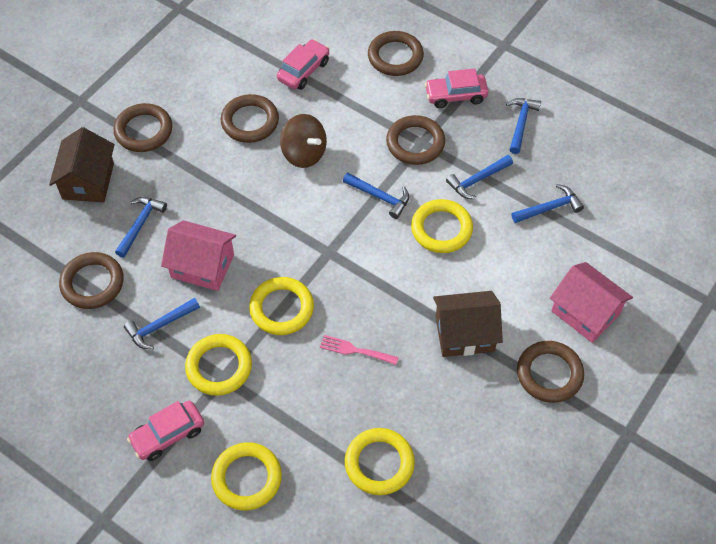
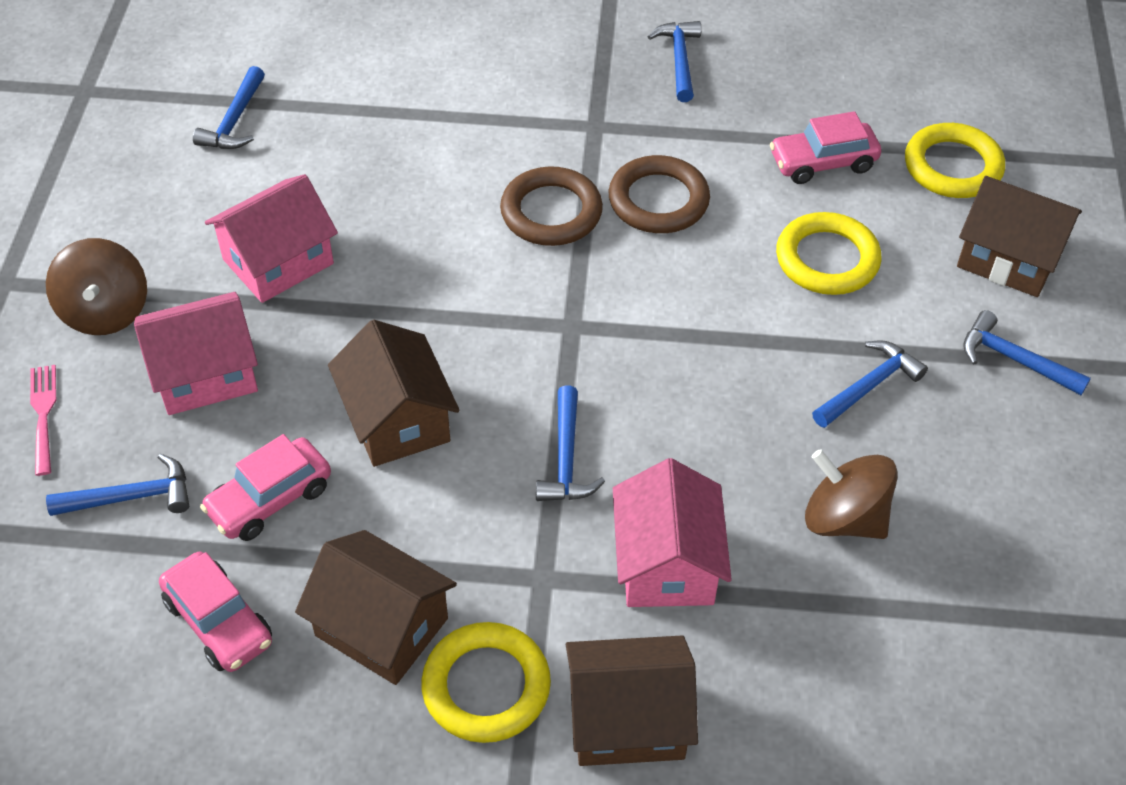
brown house: 2 -> 4
brown ring: 6 -> 2
brown spinning top: 1 -> 2
pink house: 2 -> 3
yellow ring: 5 -> 3

